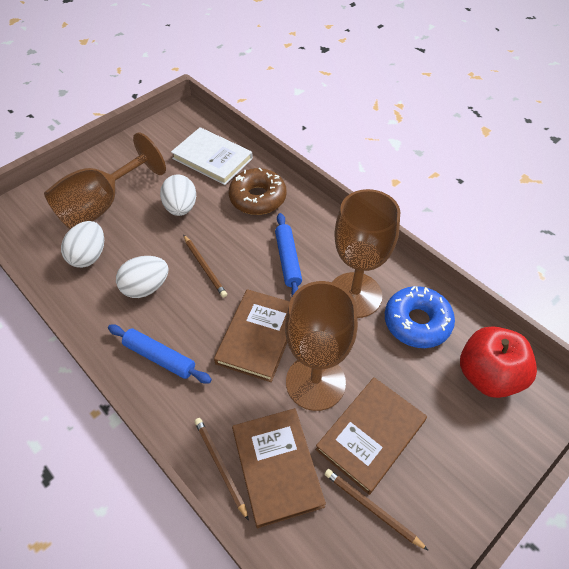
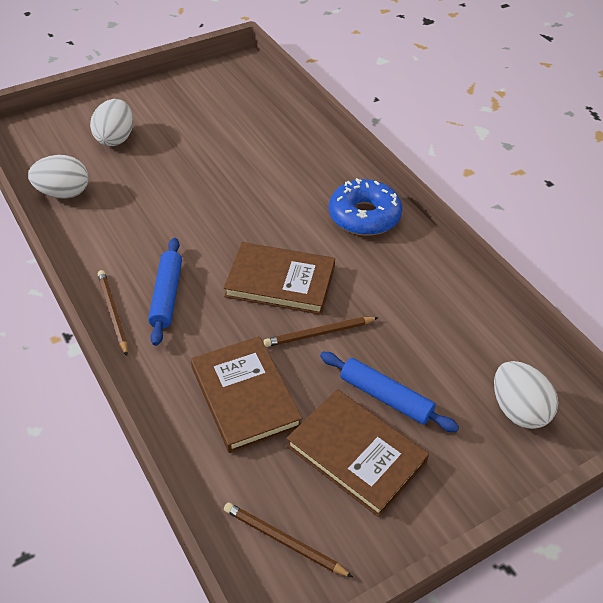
brown donut: 1 -> 0
brown goblet: 3 -> 0
red apple: 1 -> 0
white book: 1 -> 0

